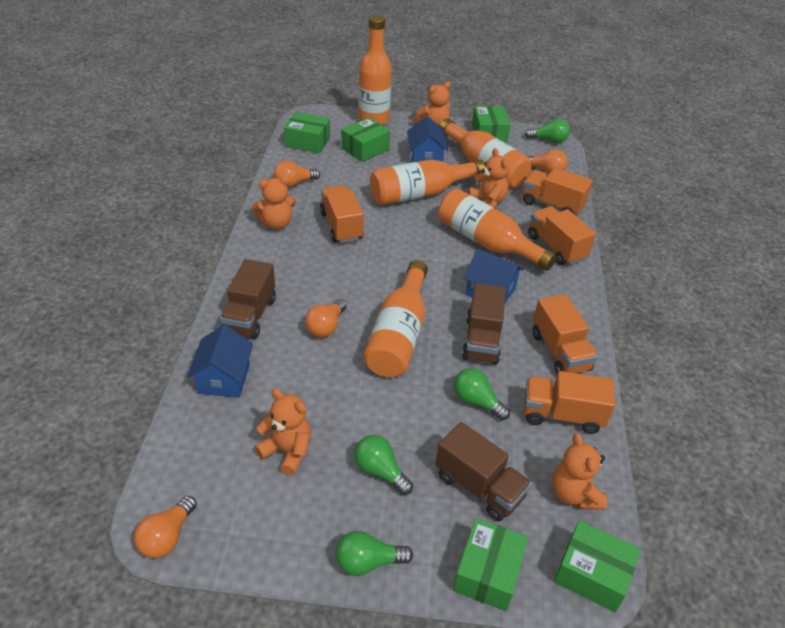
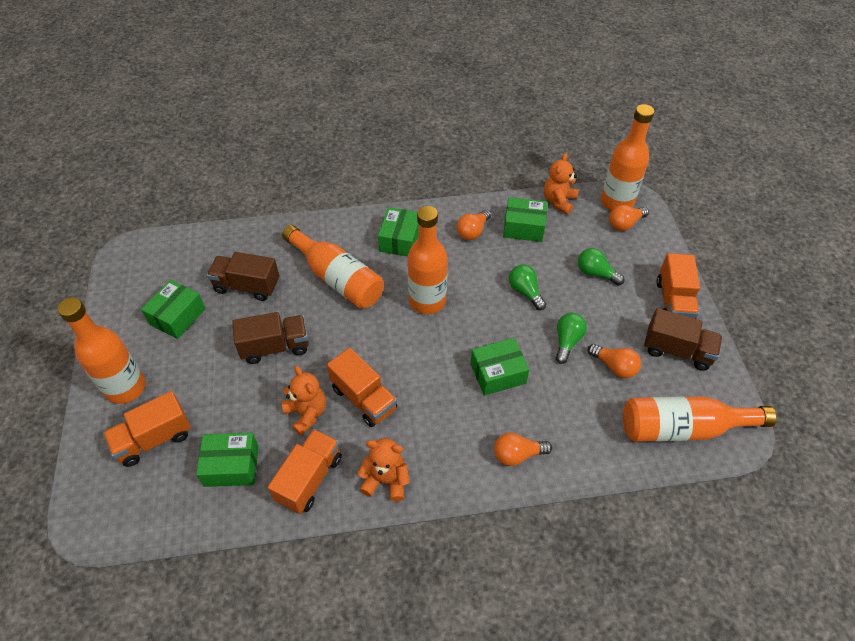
blue house: 3 -> 0
green light bulb: 4 -> 3
orange teddy bear: 5 -> 3
orange truck: 5 -> 4

